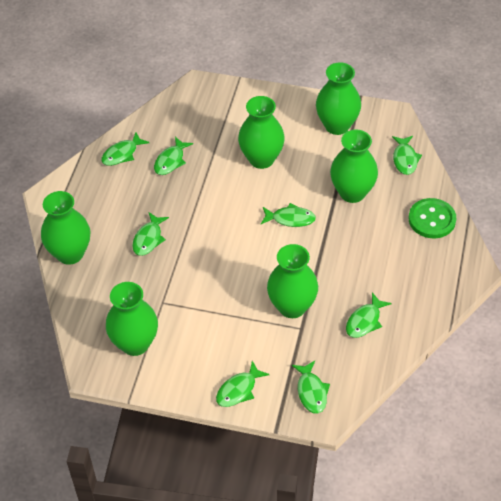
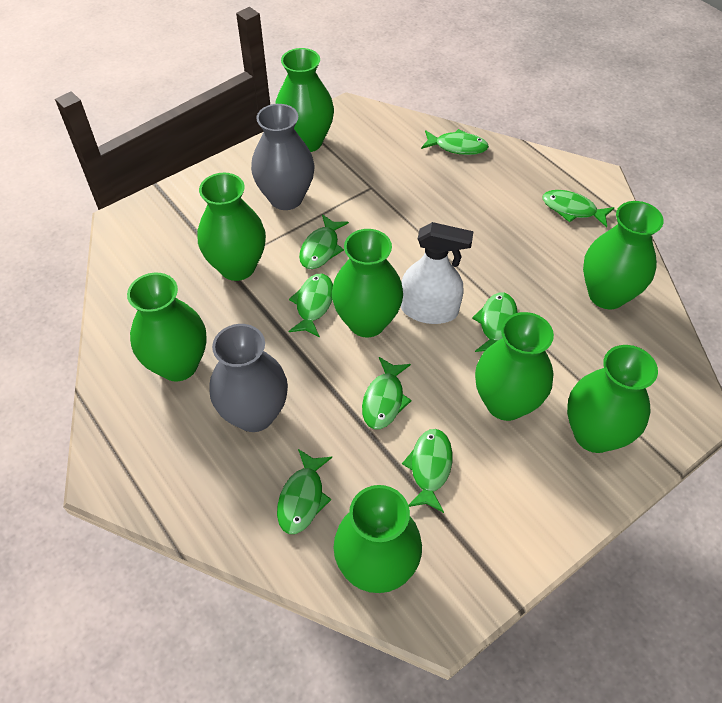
green button: 1 -> 0
green vase: 6 -> 8
grey vase: 0 -> 2
white spray bottle: 0 -> 1

